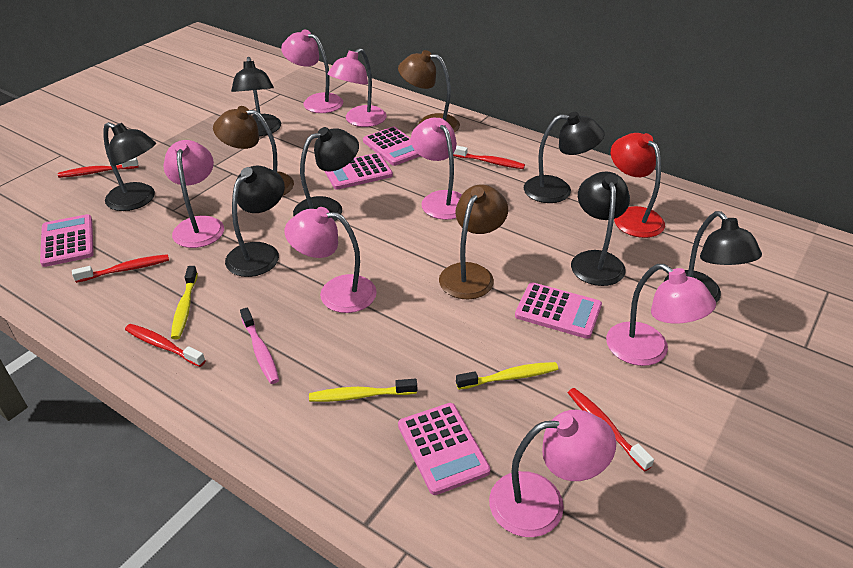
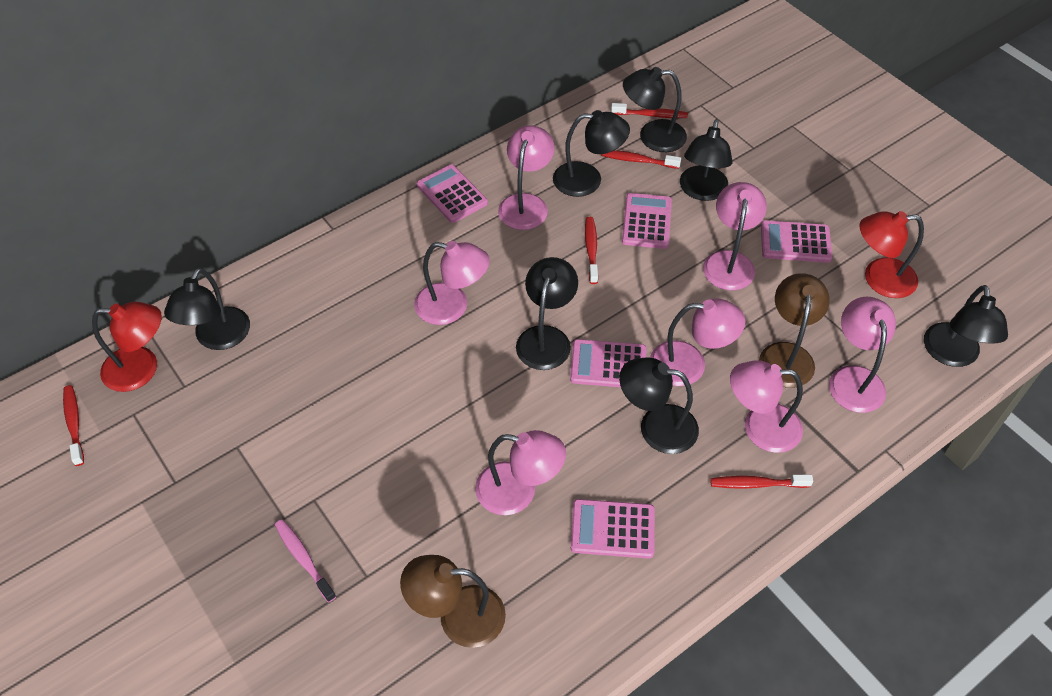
brown lamp: 3 -> 2
red lamp: 1 -> 2
yellow toothbrush: 3 -> 0

